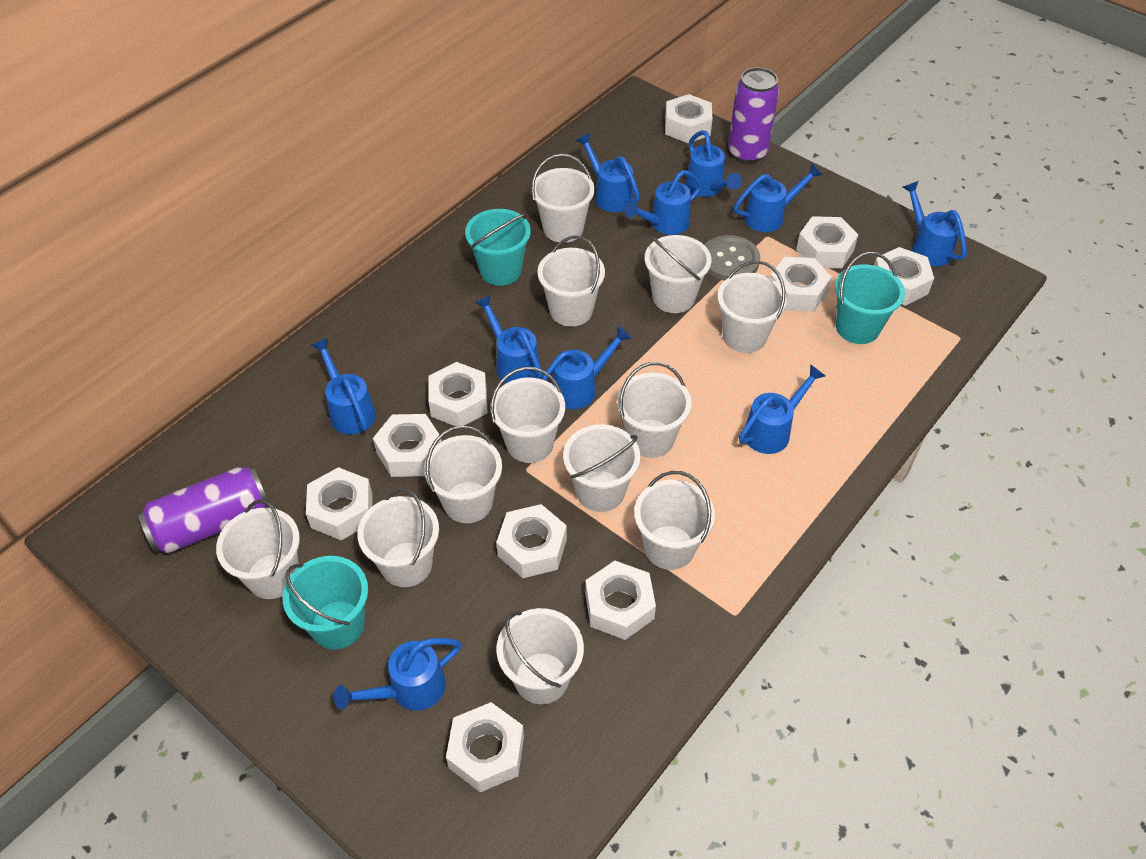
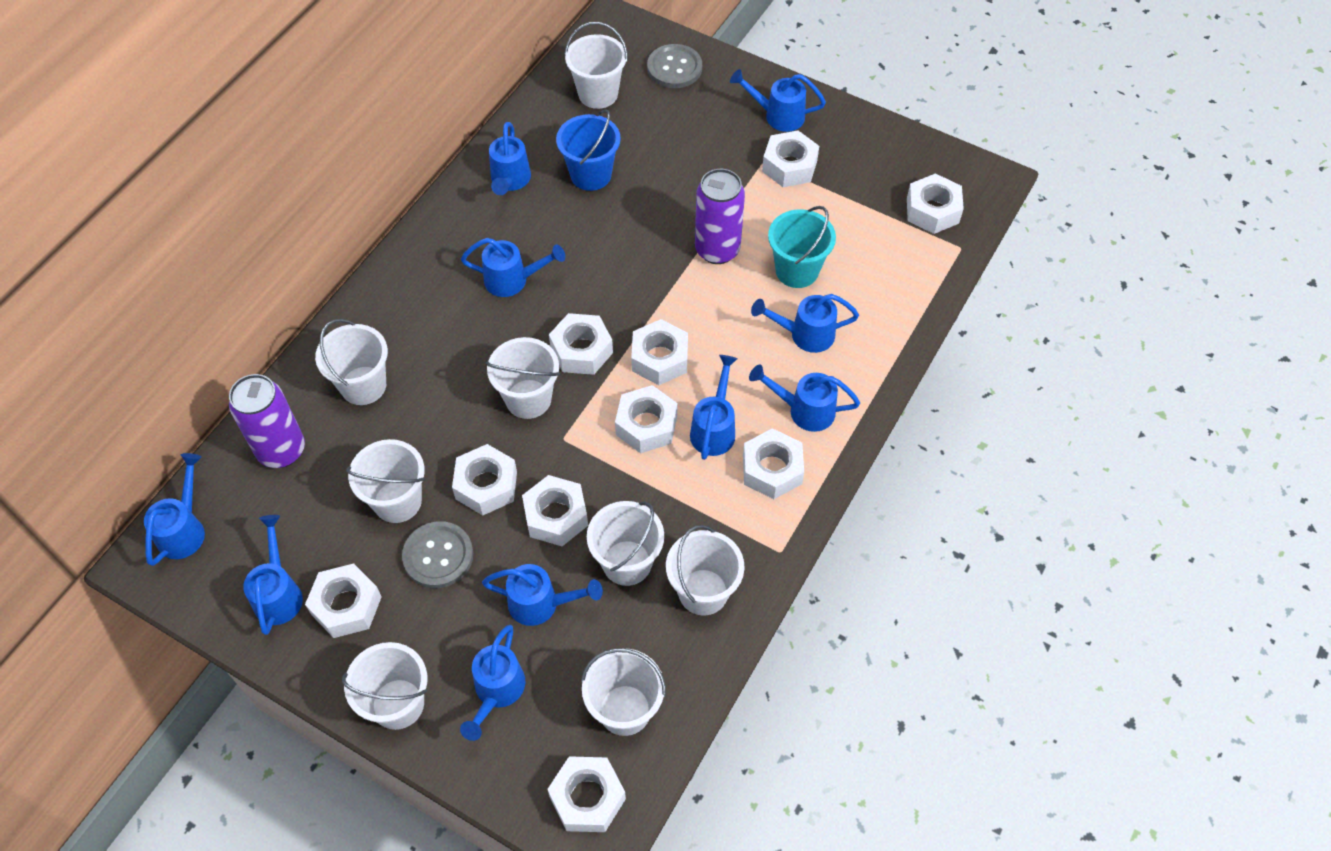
blue bucket: 0 -> 1
grey button: 1 -> 2
turquoise bucket: 3 -> 1
white bucket: 12 -> 8

